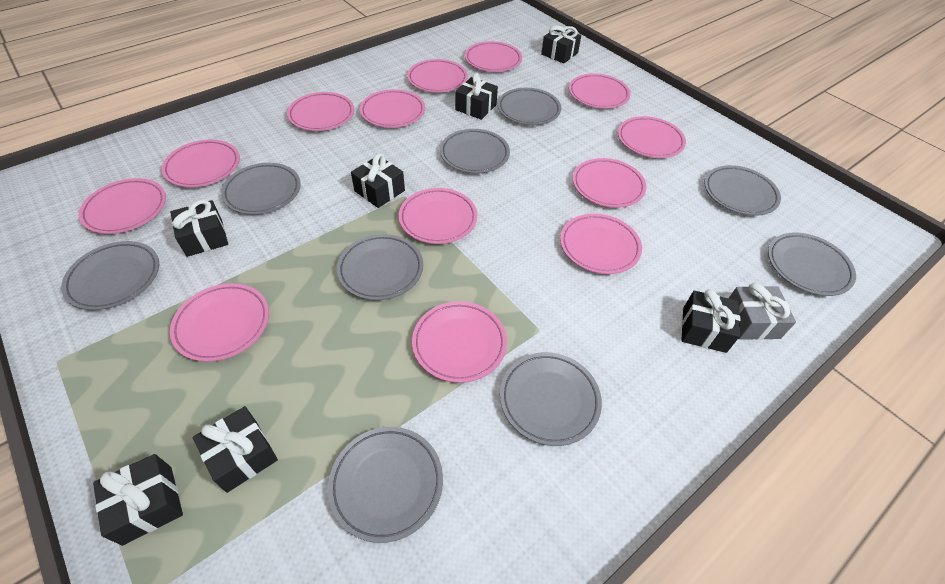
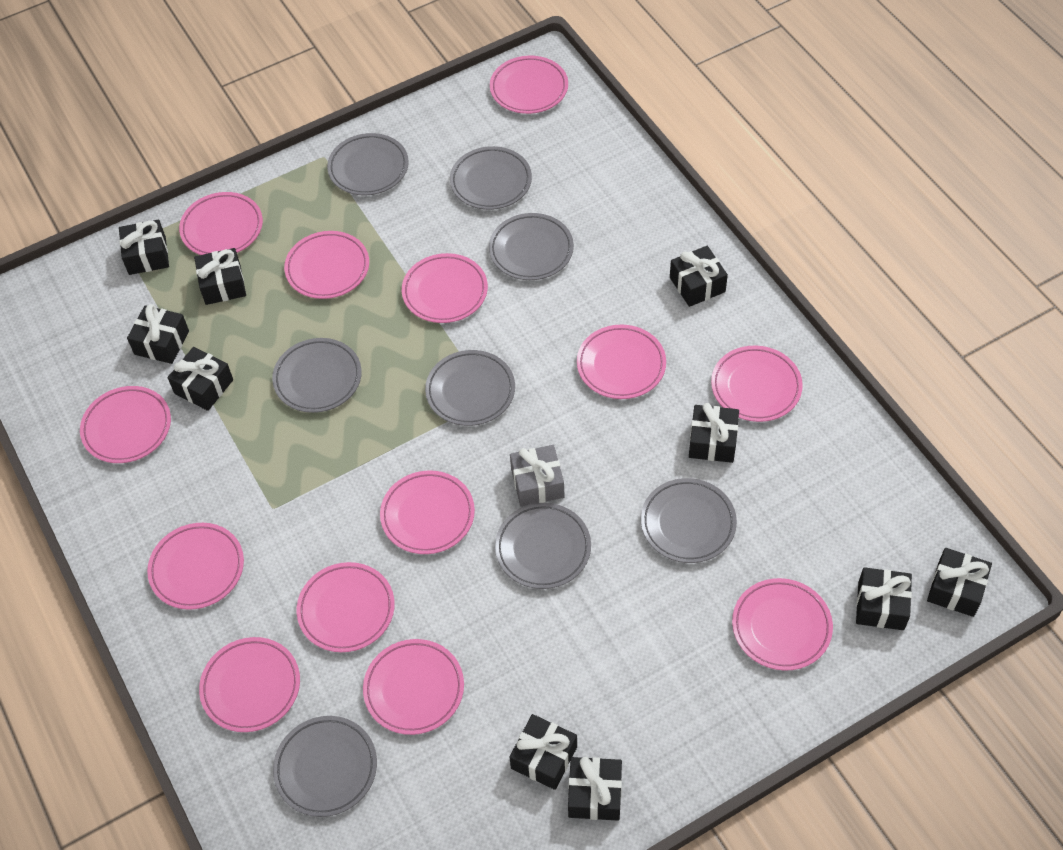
black gift: 7 -> 10
grey plate: 9 -> 8

